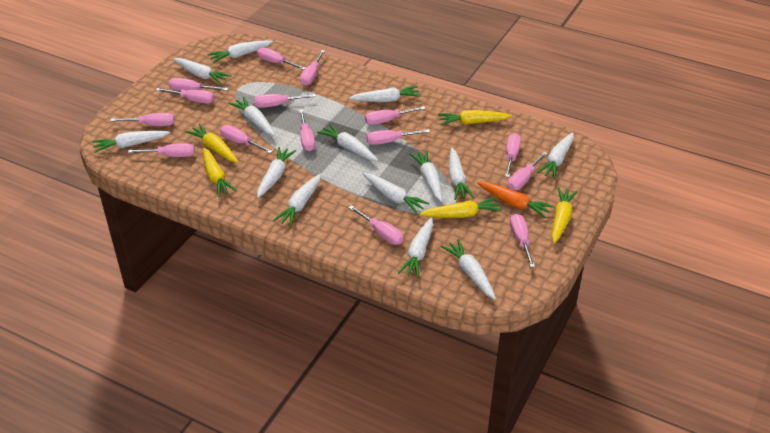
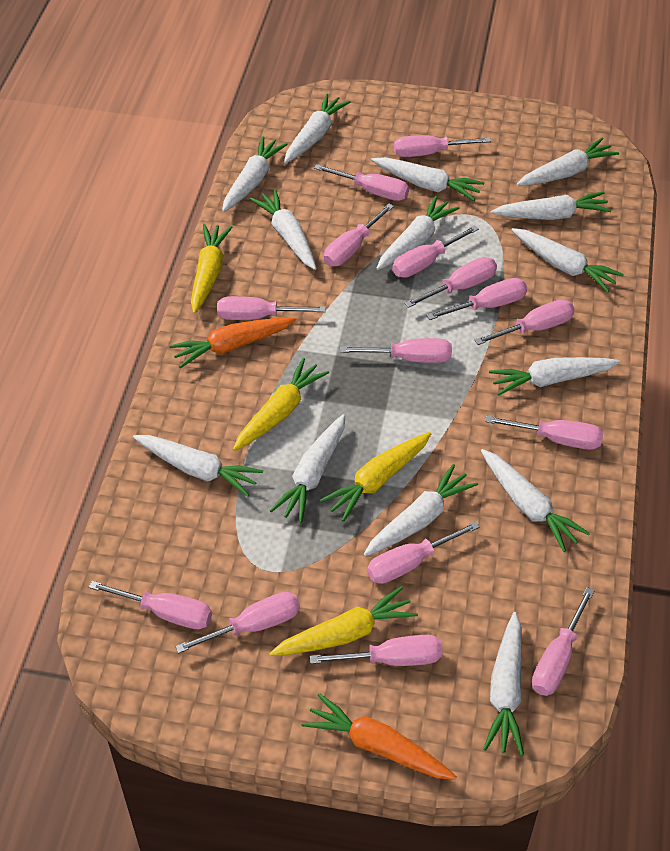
orange carrot: 1 -> 2
yellow carrot: 5 -> 4

